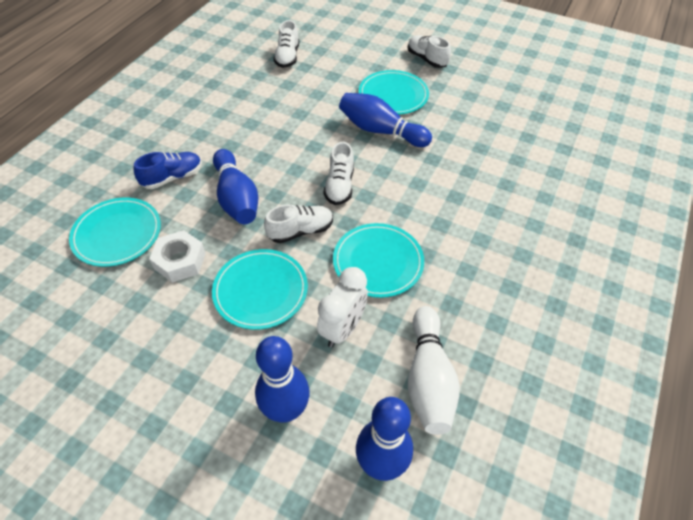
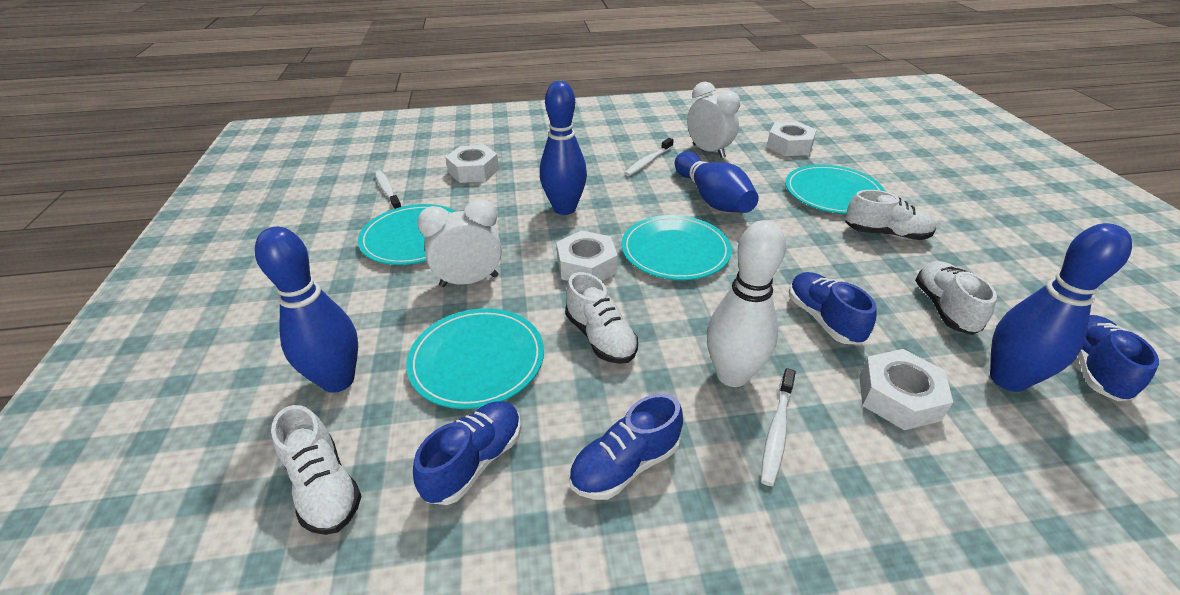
blue shoe: 1 -> 4
white clock: 1 -> 2
white nut: 1 -> 4
white toothbrush: 0 -> 3

